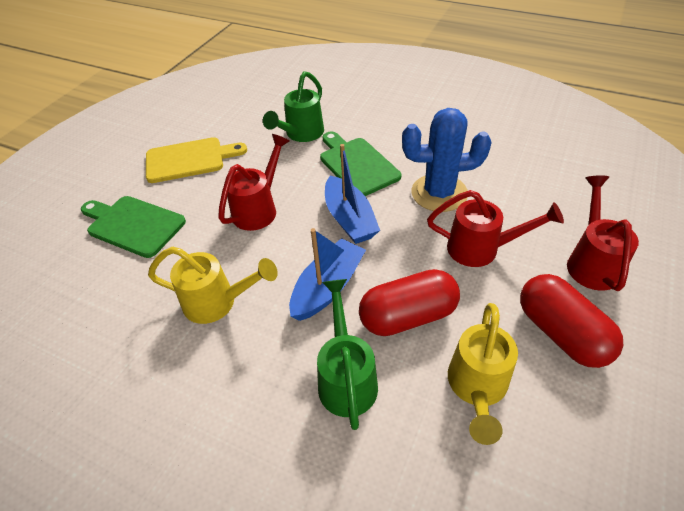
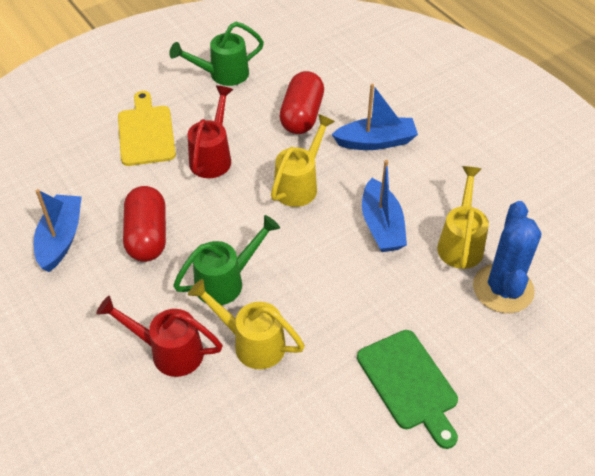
blue boat: 2 -> 3
green cutting board: 2 -> 1
red watering can: 3 -> 2
yellow watering can: 2 -> 3

